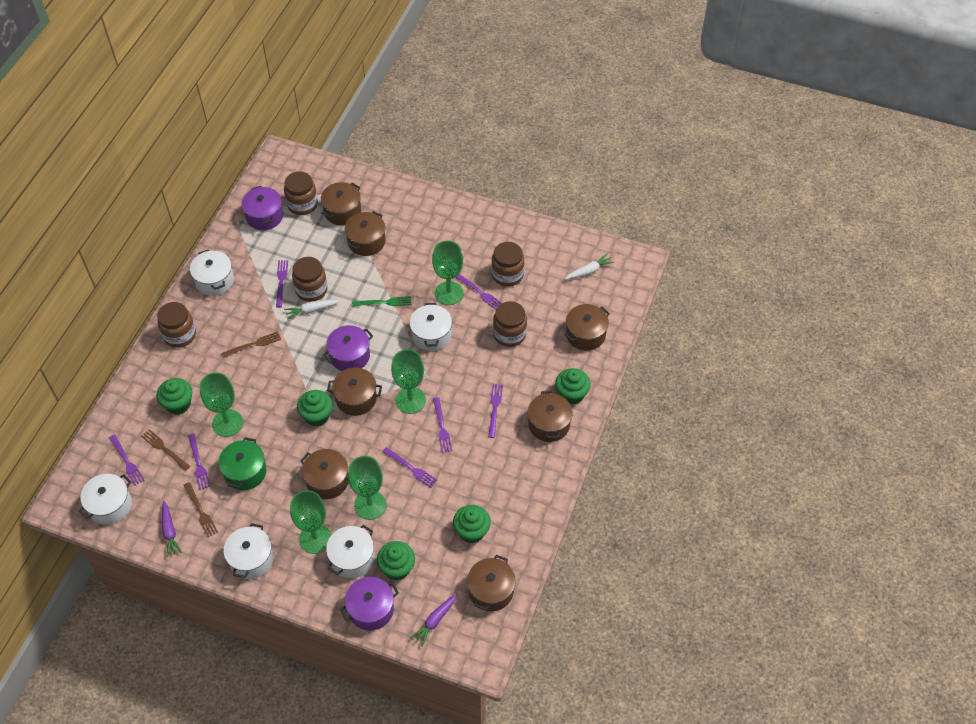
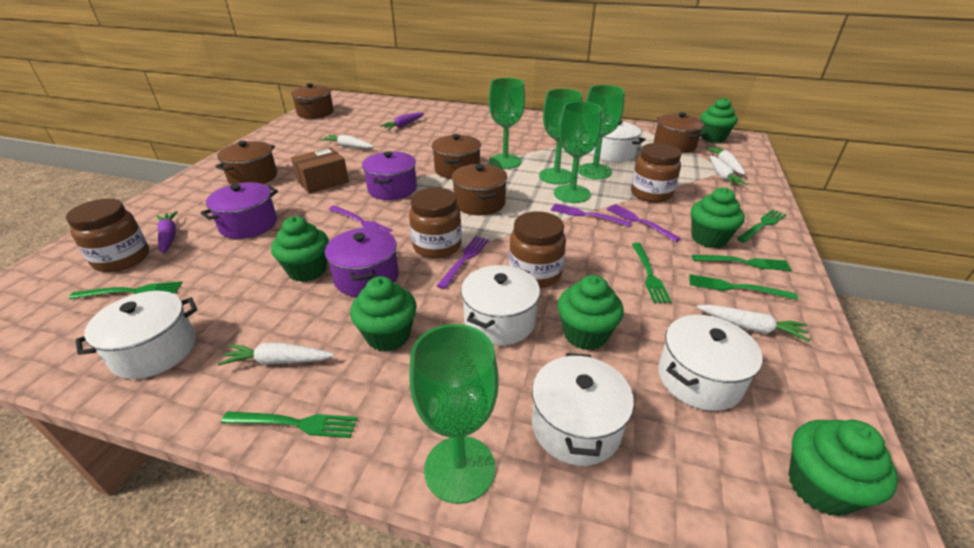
brown box: 0 -> 1
brown fork: 3 -> 0
brown jar: 5 -> 4
brown pot: 7 -> 5
green cupcake: 5 -> 6
green fork: 1 -> 6
green pot: 1 -> 0
purple fork: 7 -> 4
white carrot: 2 -> 5

